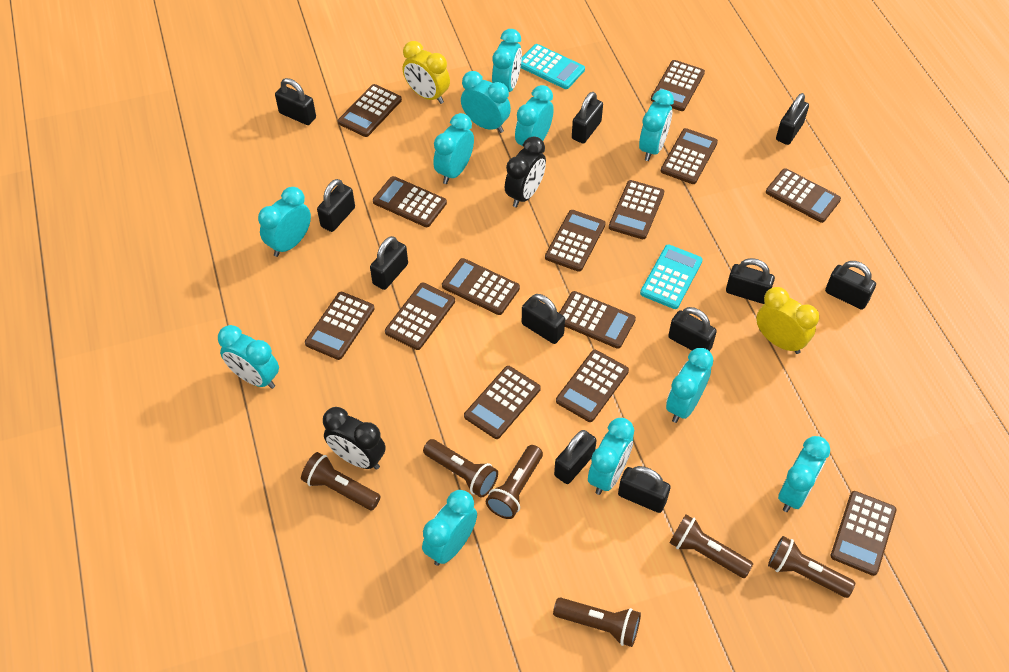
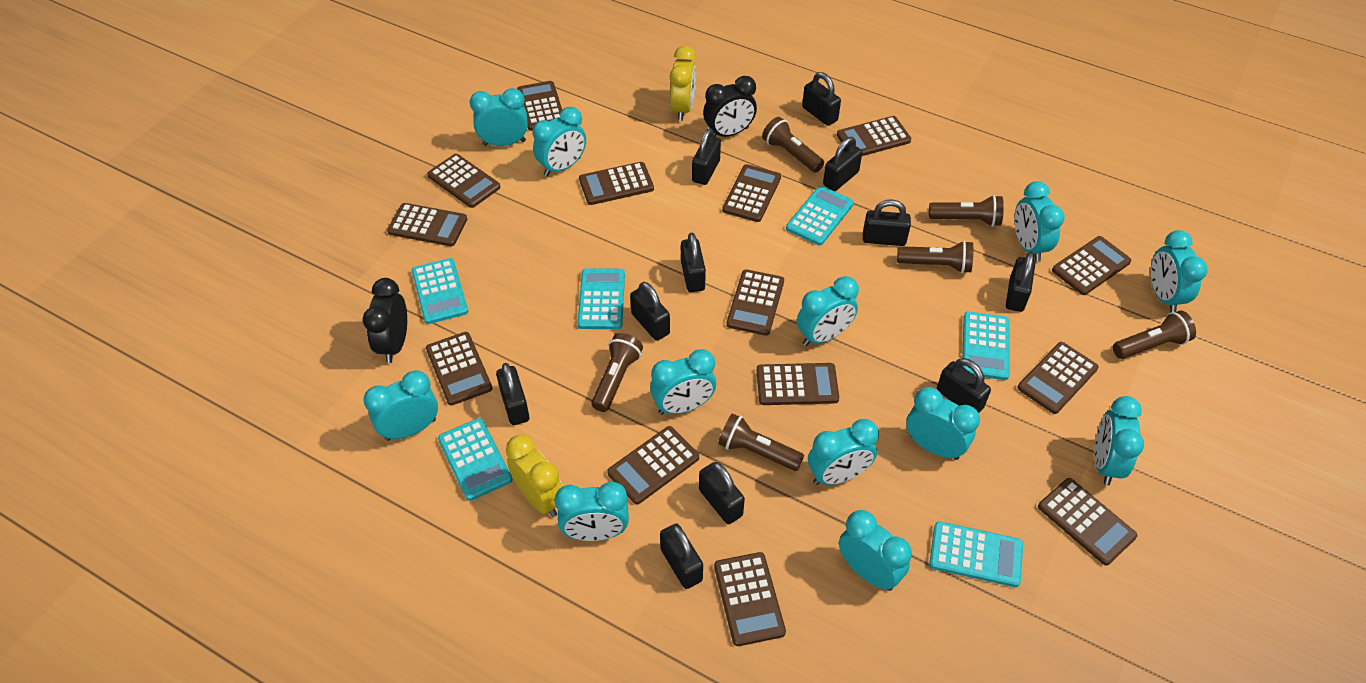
turquoise calculator: 2 -> 6
turquoise clock: 11 -> 12

